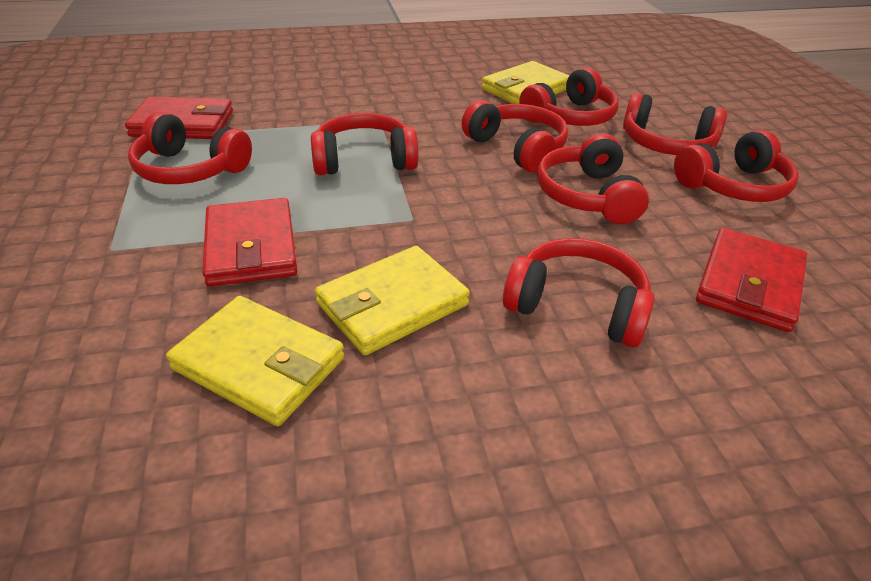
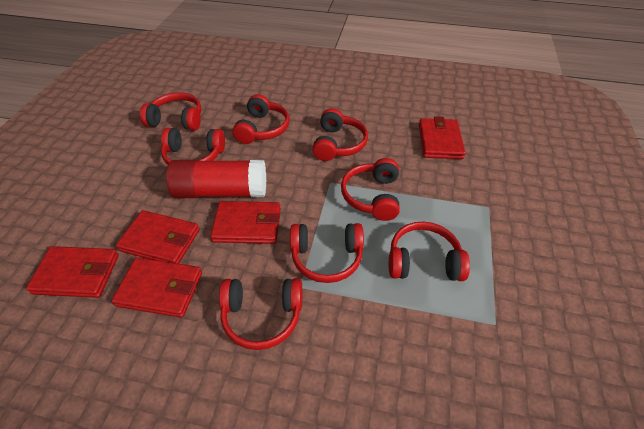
red glue stick: 0 -> 1
red wallet: 3 -> 5
yellow wallet: 3 -> 0

